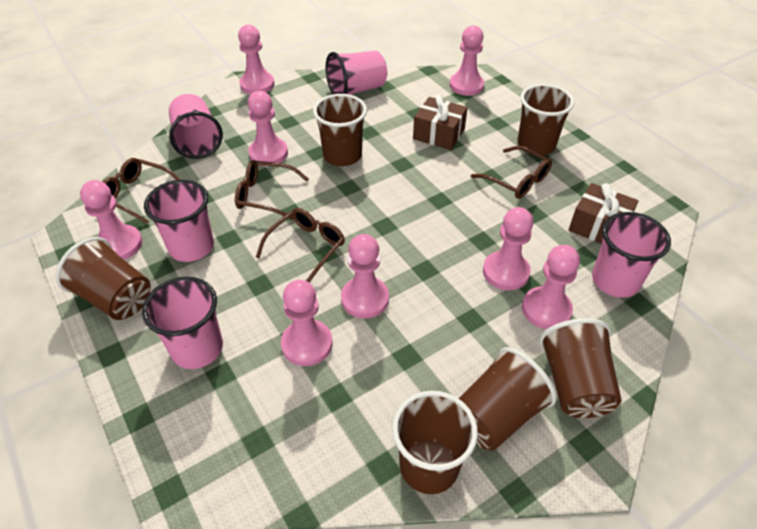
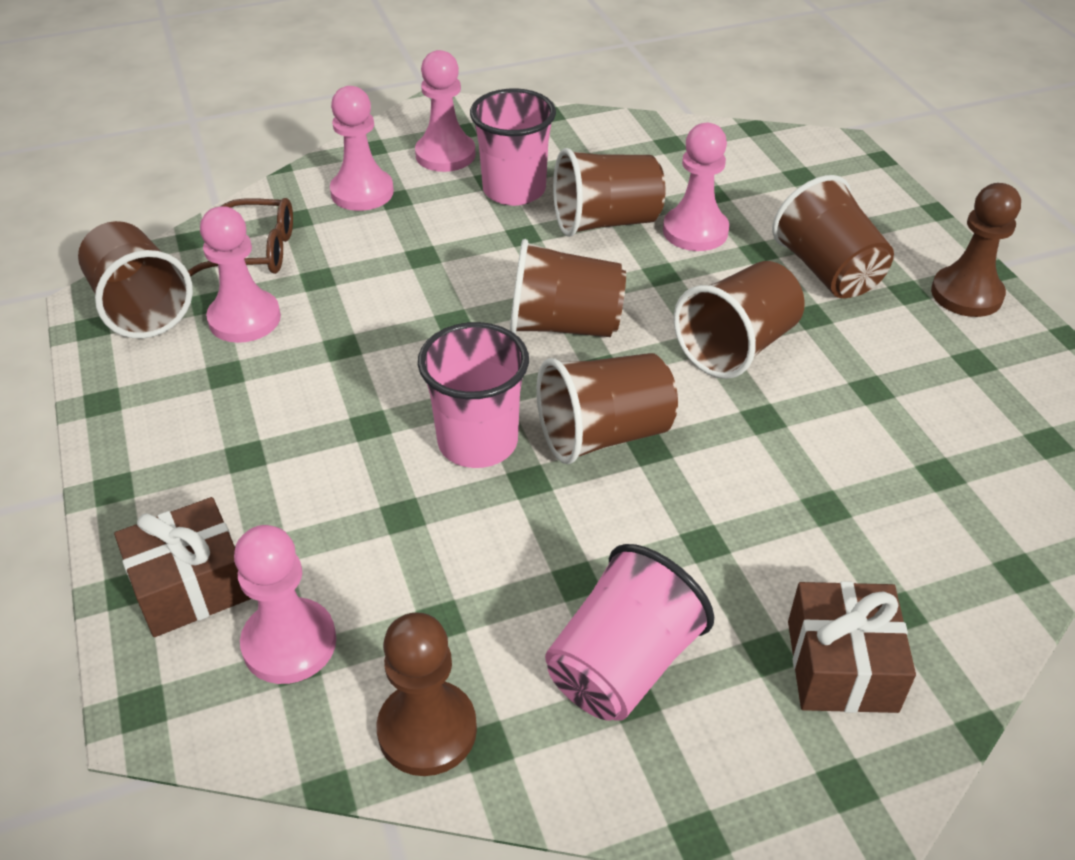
brown glasses: 4 -> 1
brown pawn: 0 -> 2
pink cup: 5 -> 3
pink pawn: 8 -> 5

